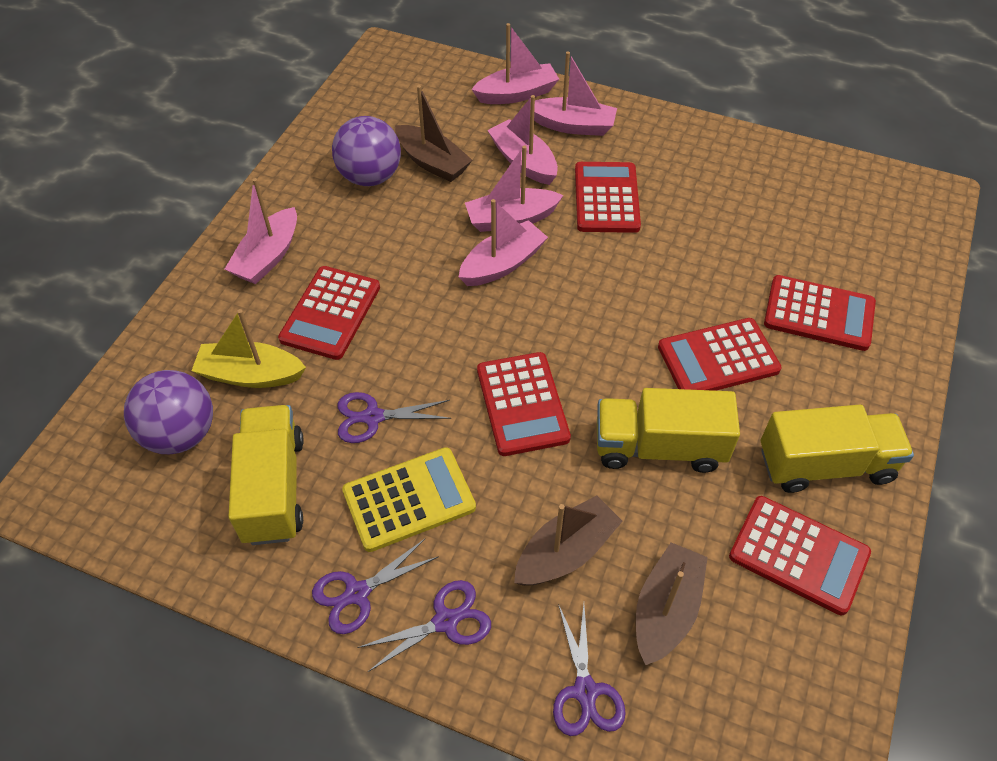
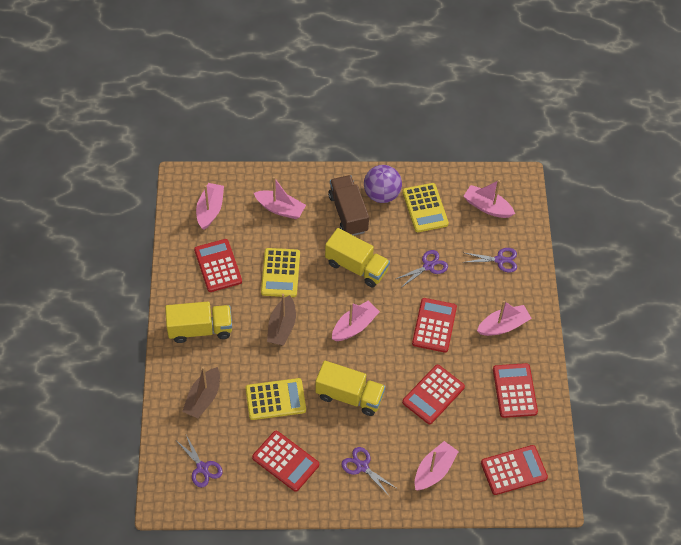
brown boat: 3 -> 2
brown truck: 0 -> 1
purple ball: 2 -> 1
yellow boat: 1 -> 0
yellow calculator: 1 -> 3

